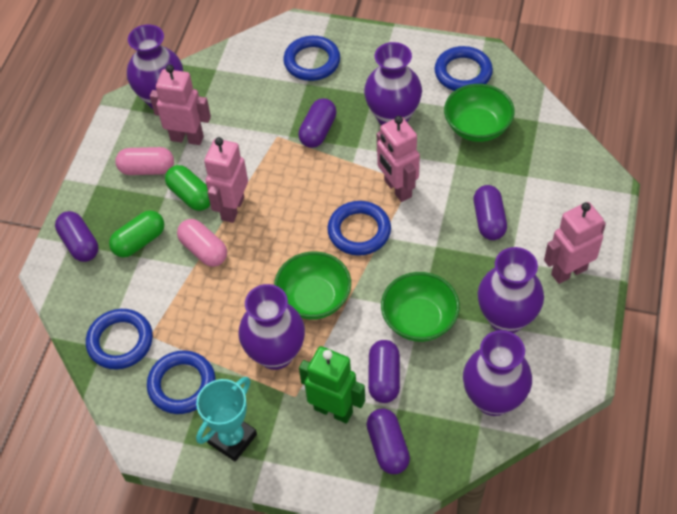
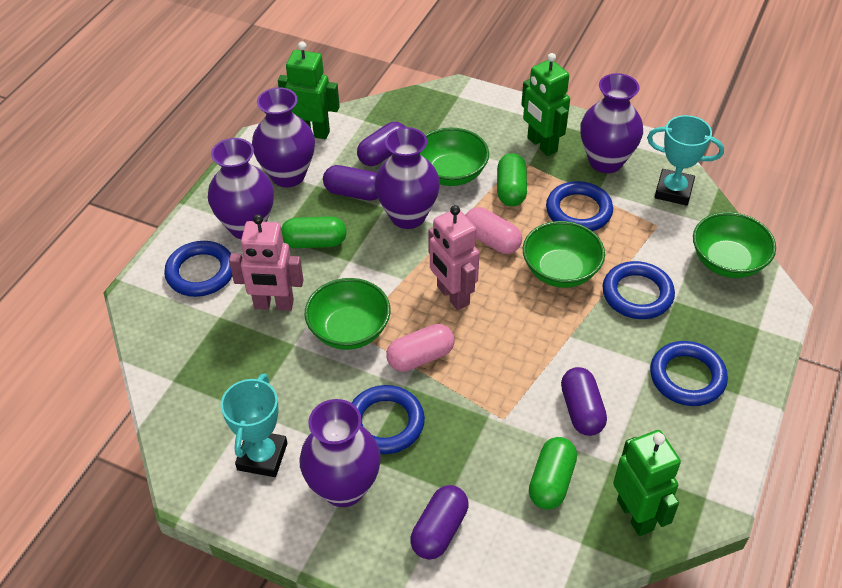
green bowl: 3 -> 4
green capsule: 2 -> 3
green robot: 1 -> 3
pink robot: 4 -> 2
purple capsule: 5 -> 4
turquoise trophy: 1 -> 2

